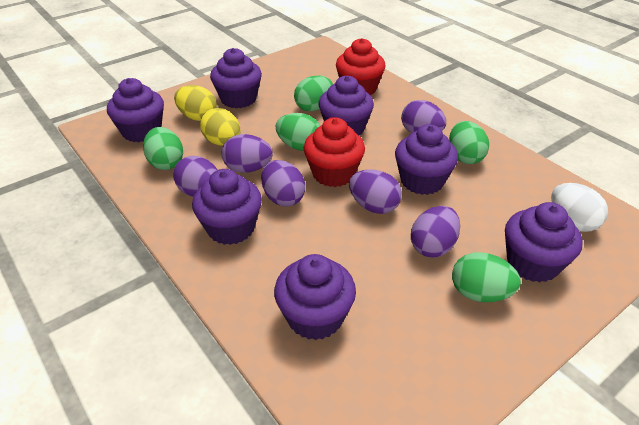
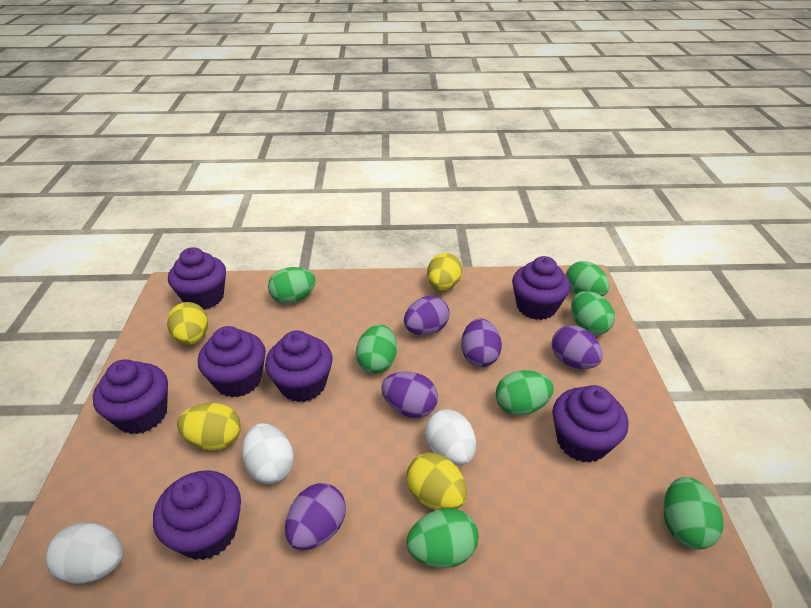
green egg: 5 -> 7
purple egg: 6 -> 5
red cupcake: 2 -> 0
white egg: 1 -> 3
yellow egg: 2 -> 4

